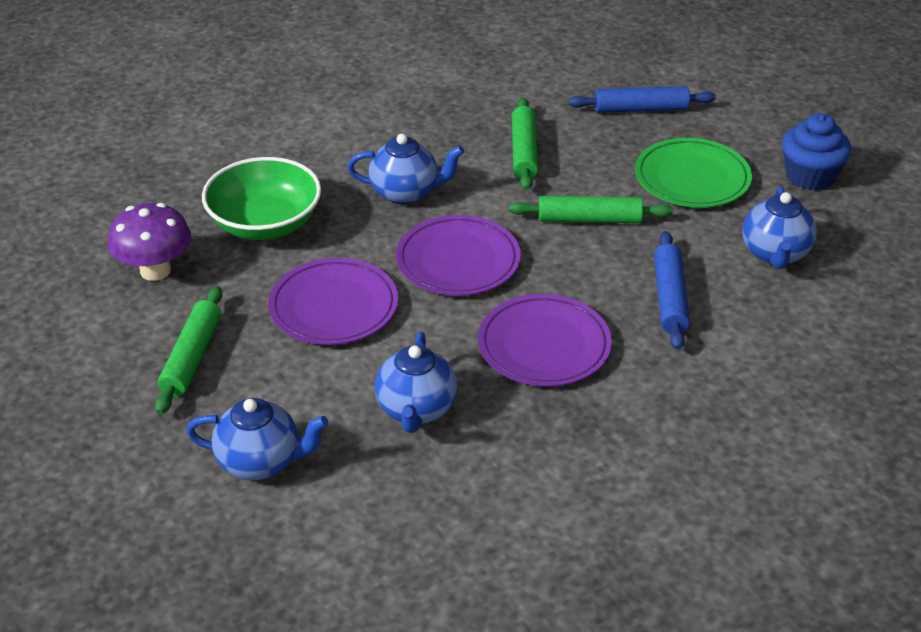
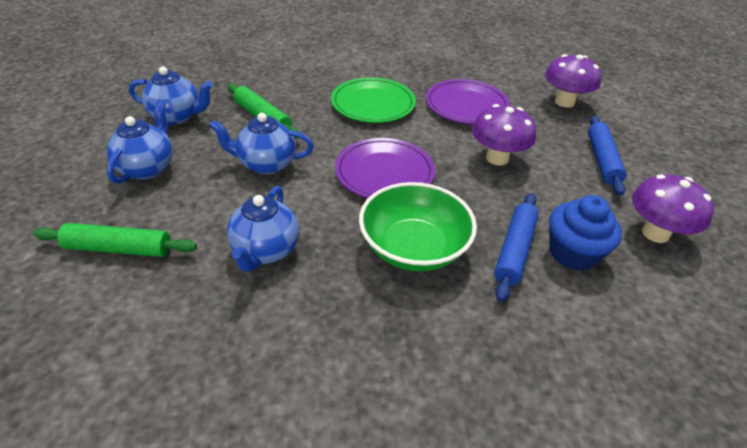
green rolling pin: 3 -> 2
purple mushroom: 1 -> 3
purple plate: 3 -> 2

